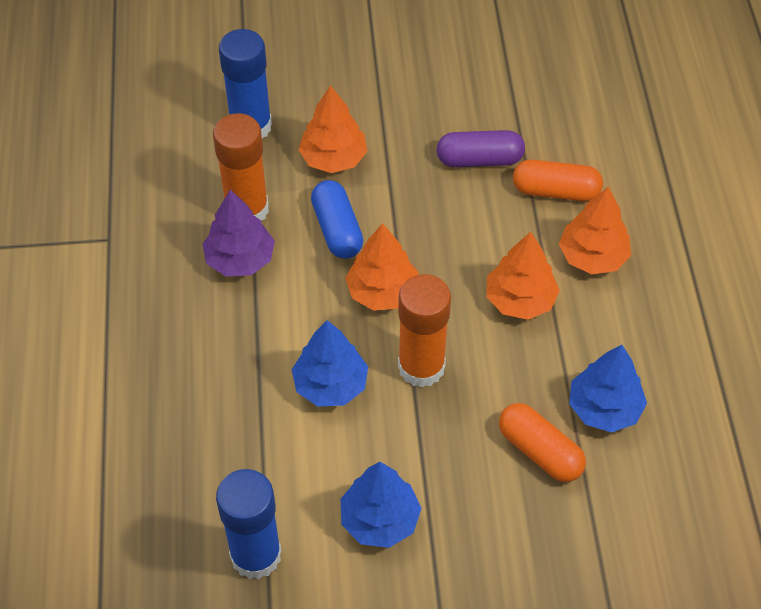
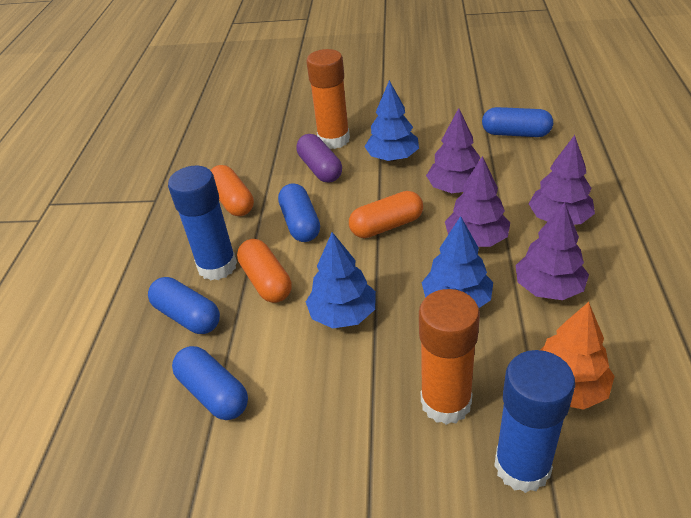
blue capsule: 1 -> 4
orange capsule: 2 -> 3
orange tree: 4 -> 1
purple tree: 1 -> 4

